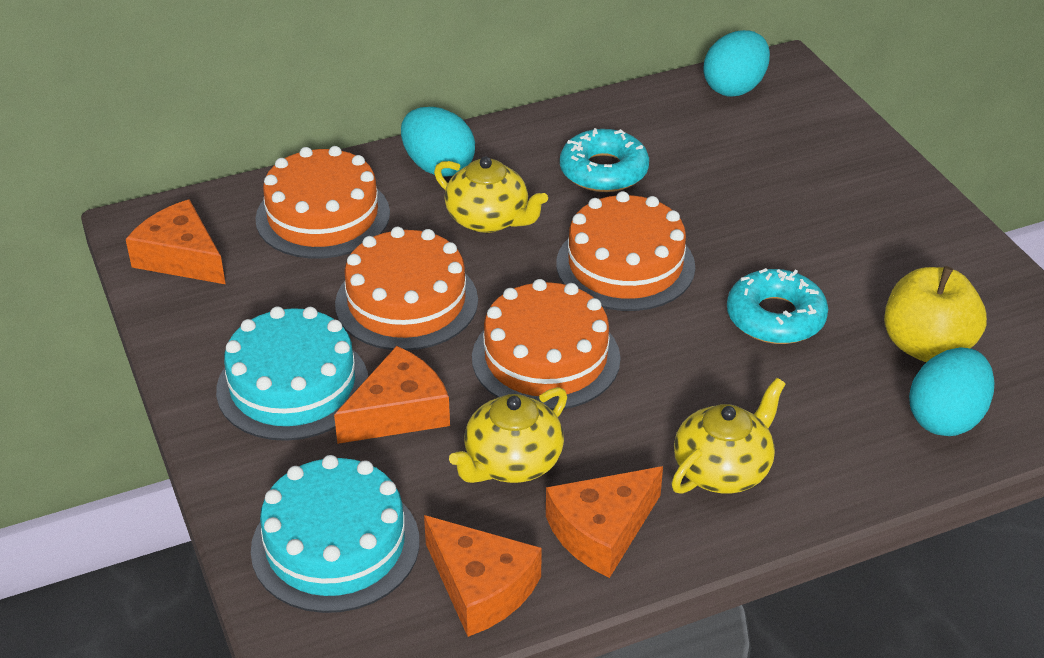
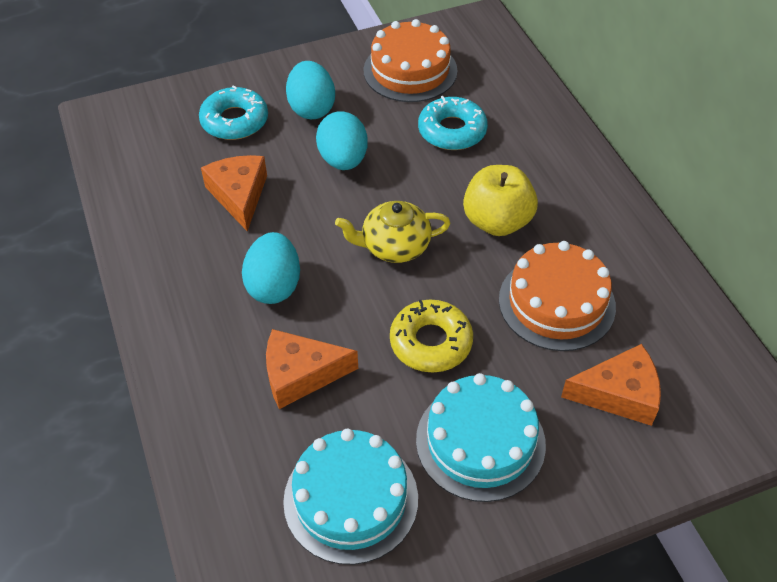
orange cake: 4 -> 2
orange cheese: 4 -> 3
yellow donut: 0 -> 1
yellow teapot: 3 -> 1

